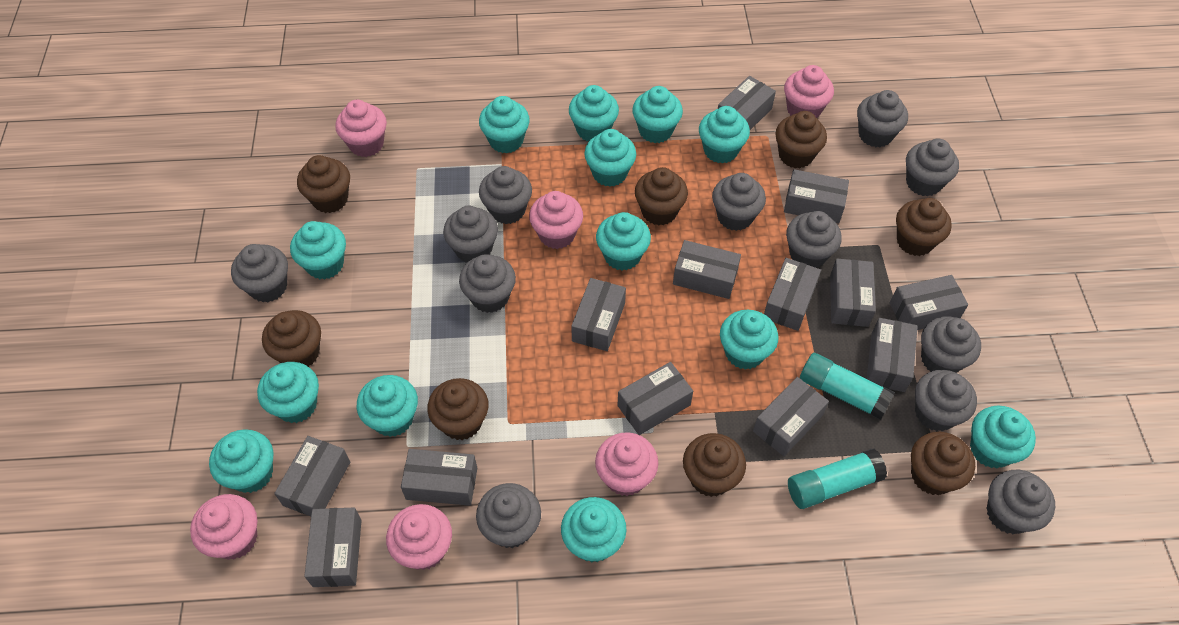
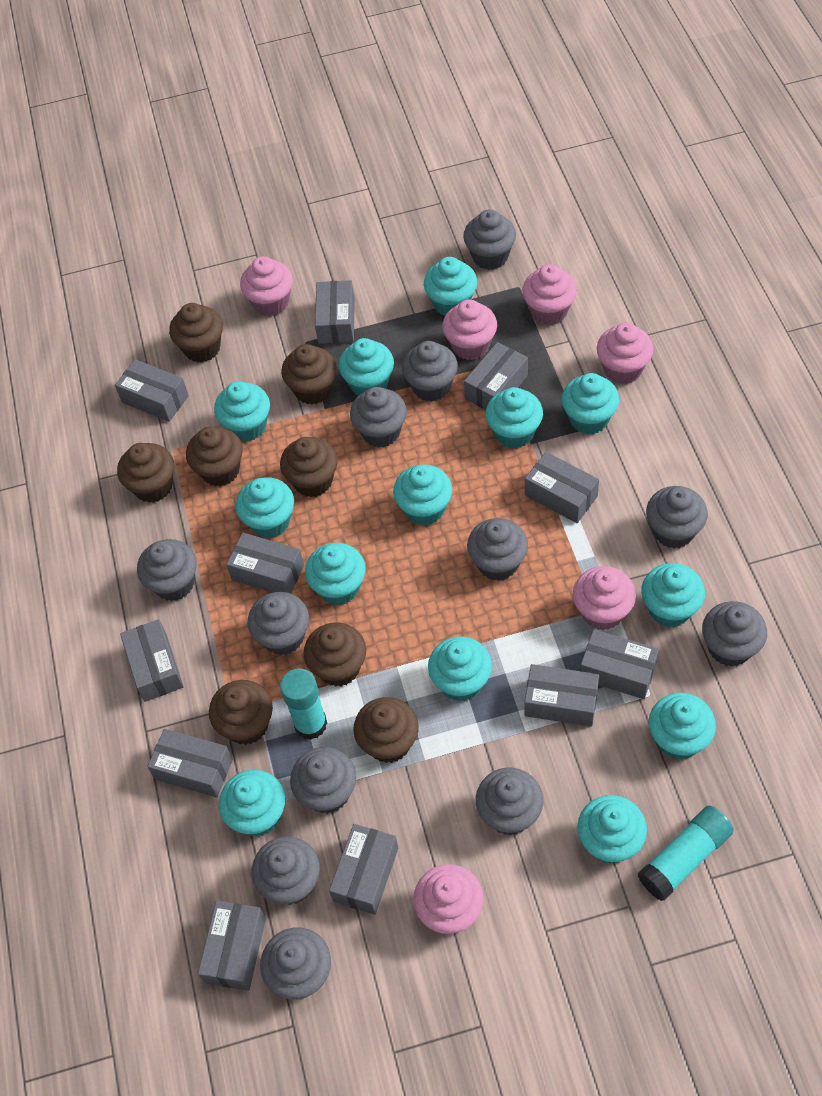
grey box: 13 -> 11

